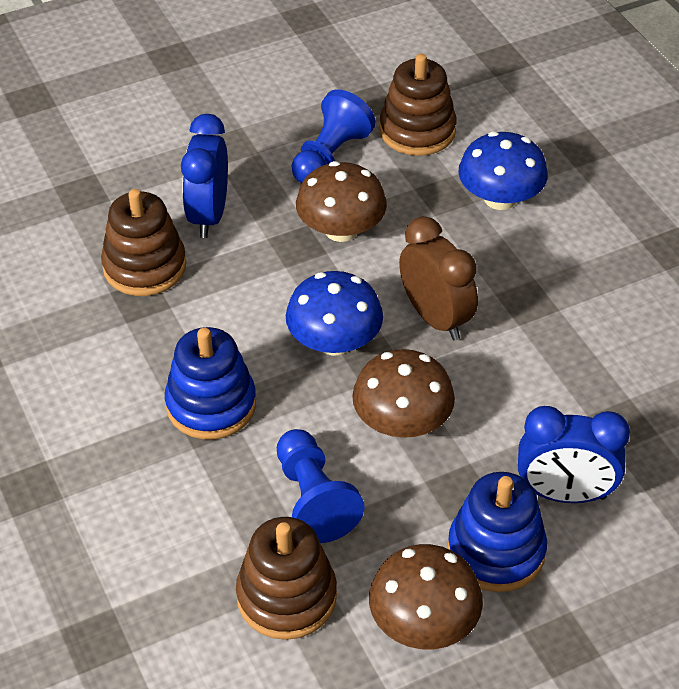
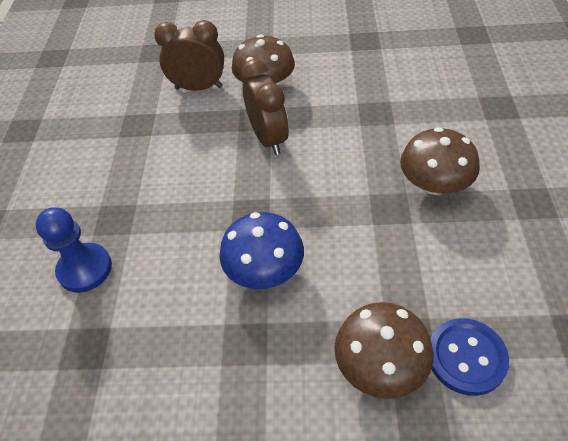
blue button: 0 -> 1
blue clock: 2 -> 0
blue mushroom: 2 -> 1
blue pawn: 2 -> 1
blue stacking toy: 2 -> 0
brown clock: 1 -> 2
brown stacking toy: 3 -> 0

